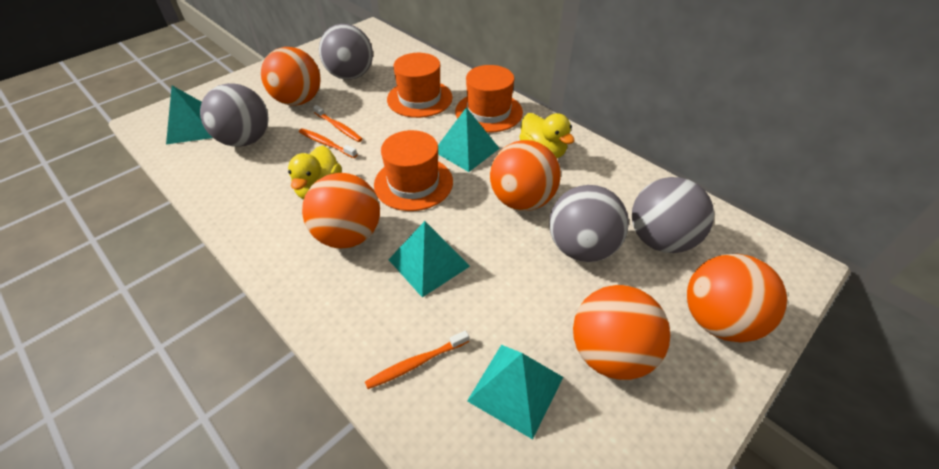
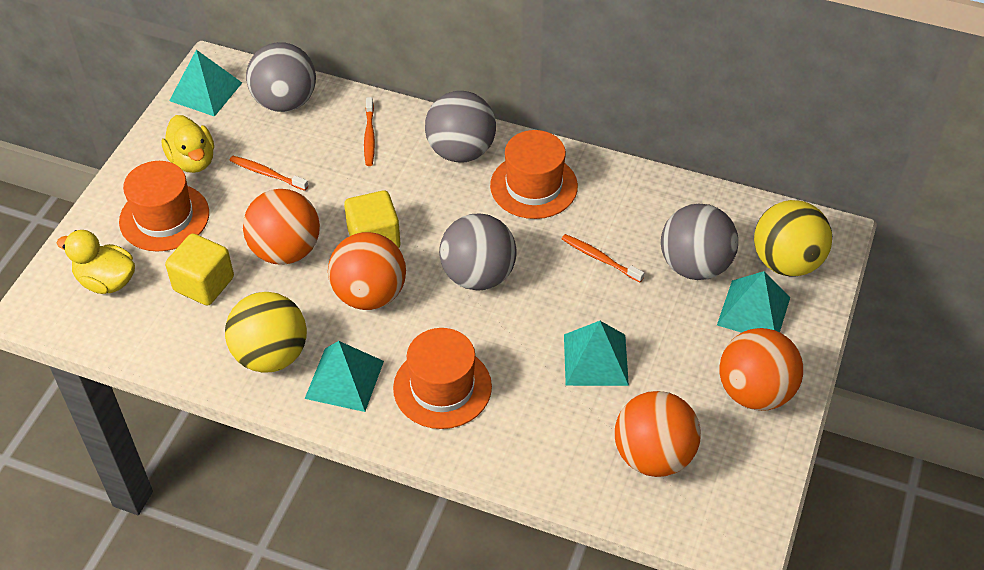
orange ball: 5 -> 4
yellow ball: 0 -> 2
yellow cube: 0 -> 2

